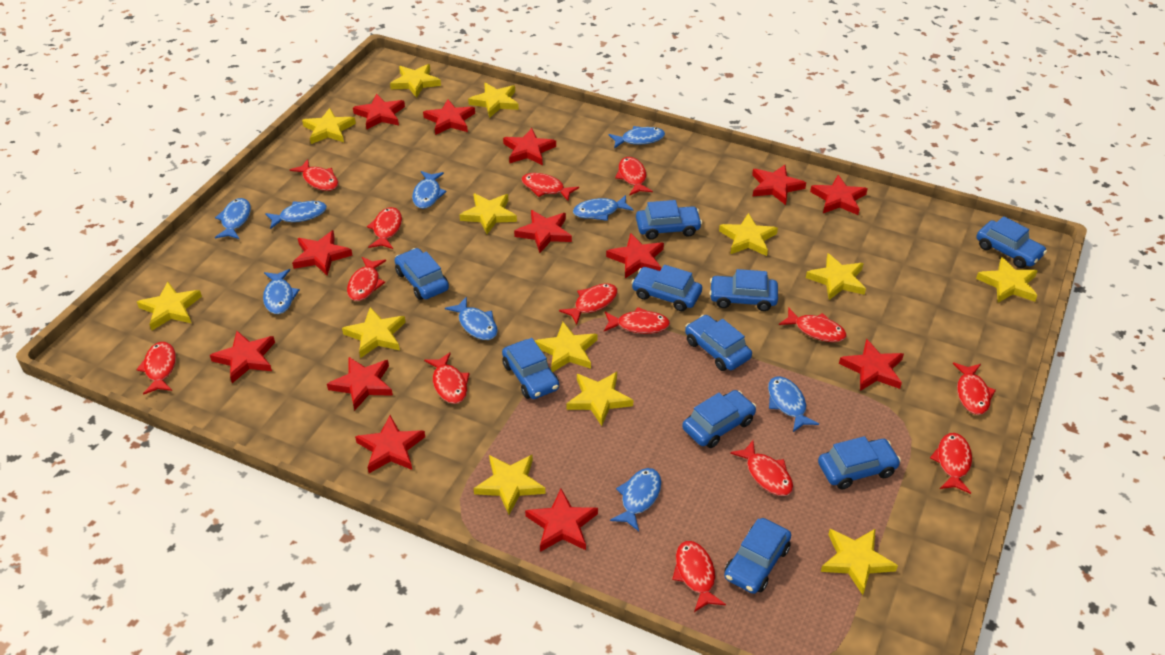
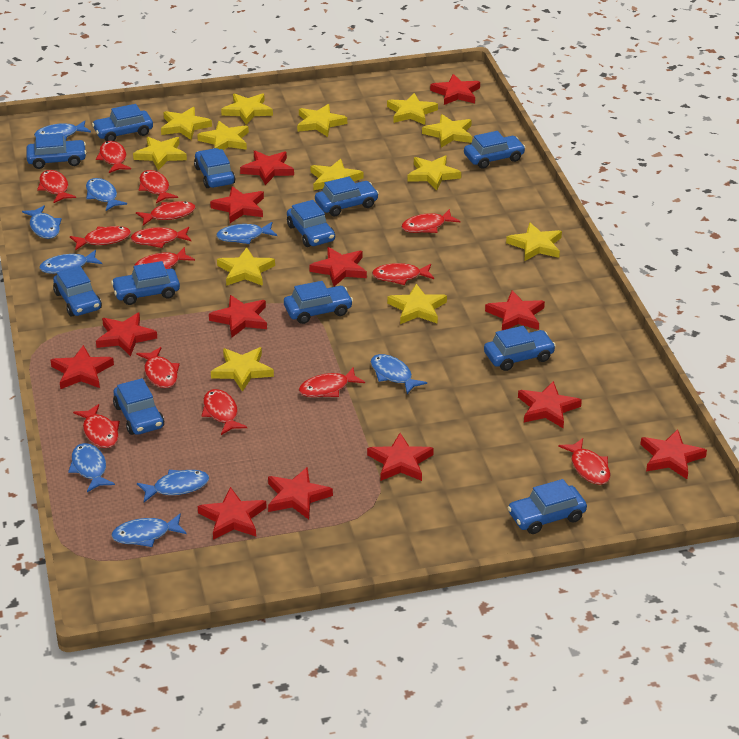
blue car: 10 -> 12

